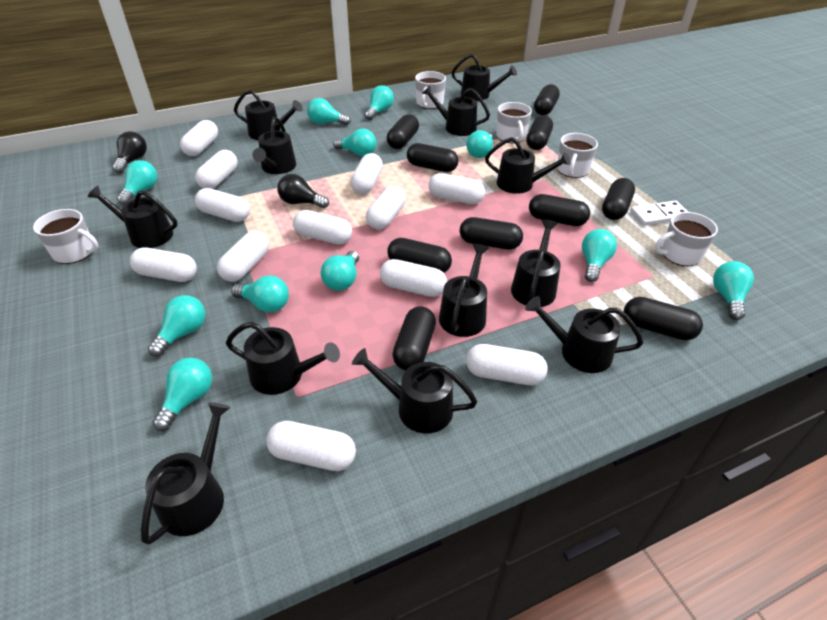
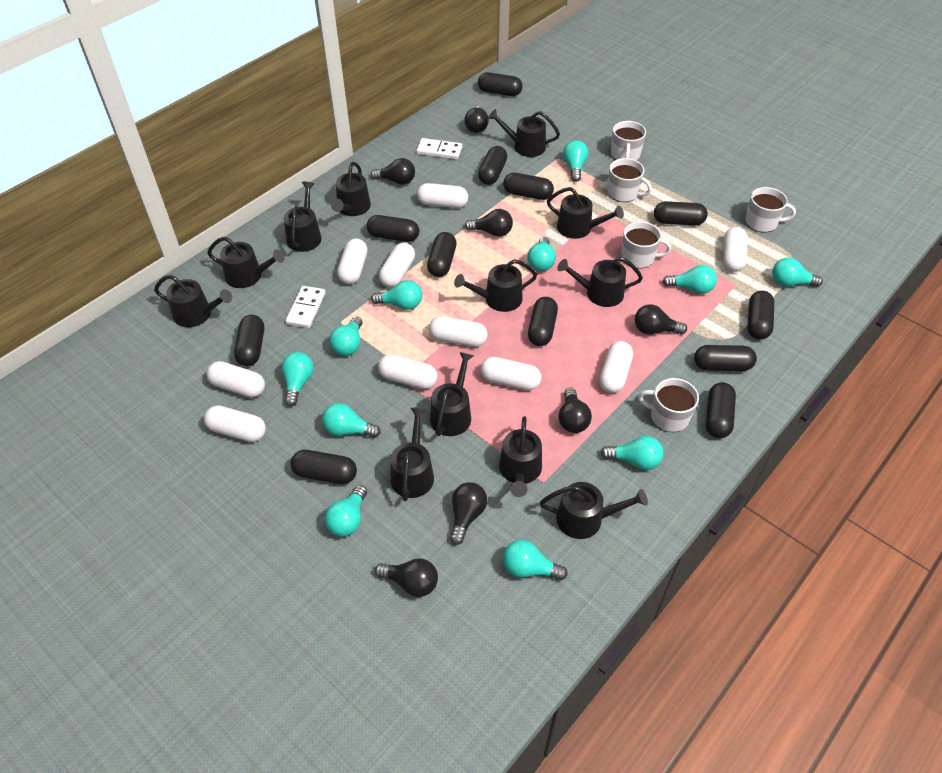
black capsule: 10 -> 12
black light bulb: 2 -> 7
white capsule: 12 -> 10
white domino: 1 -> 2

